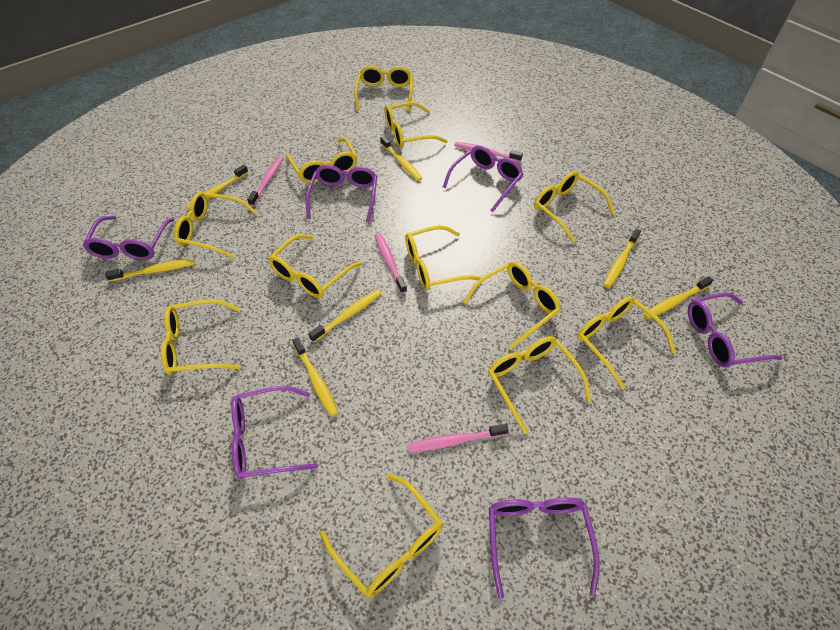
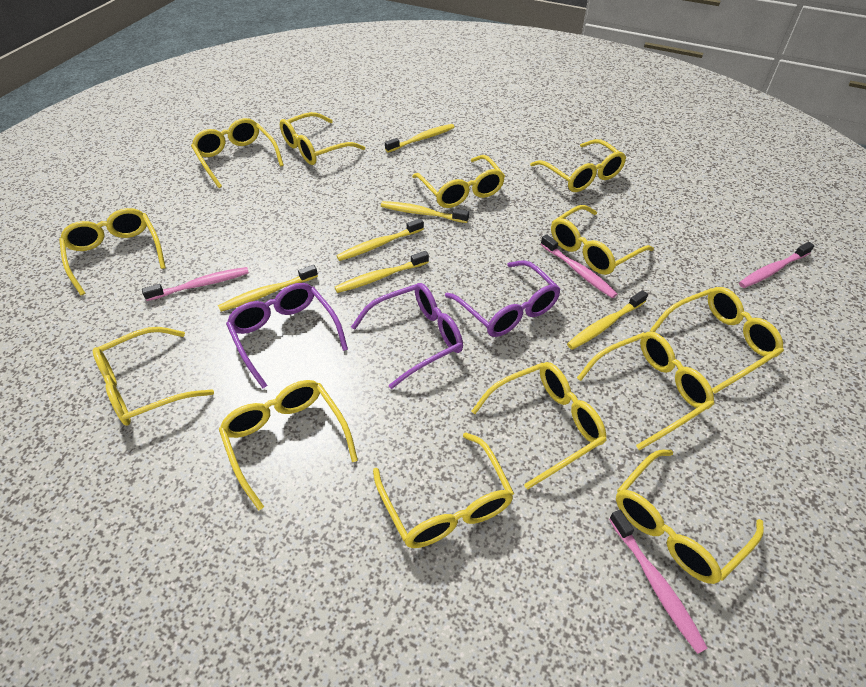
purple glasses: 6 -> 3
yellow glasses: 12 -> 13
yellow toothbrush: 7 -> 6

